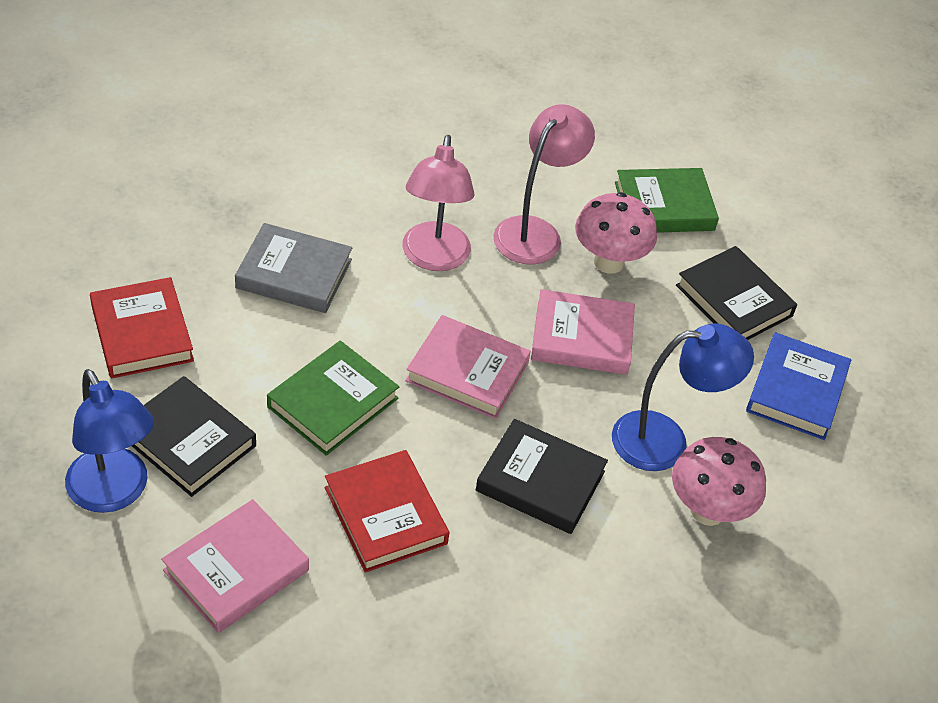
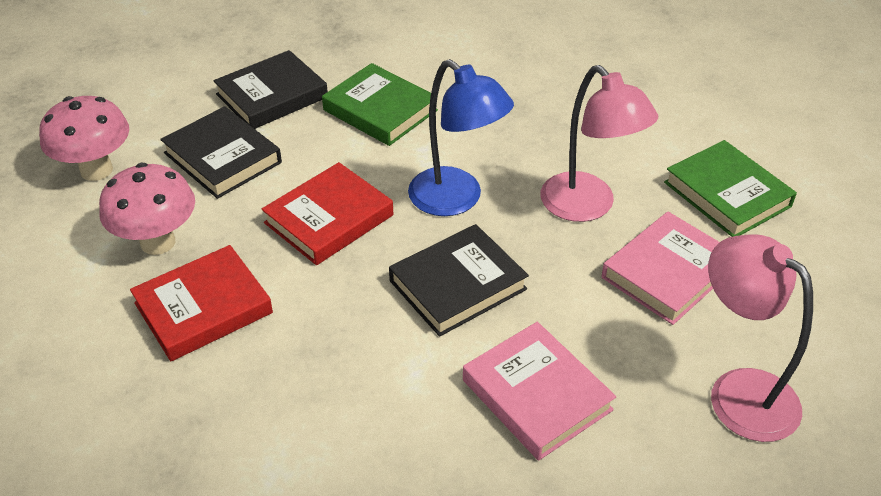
blue book: 1 -> 0
blue lamp: 2 -> 1
grey book: 1 -> 0
pink book: 3 -> 2

